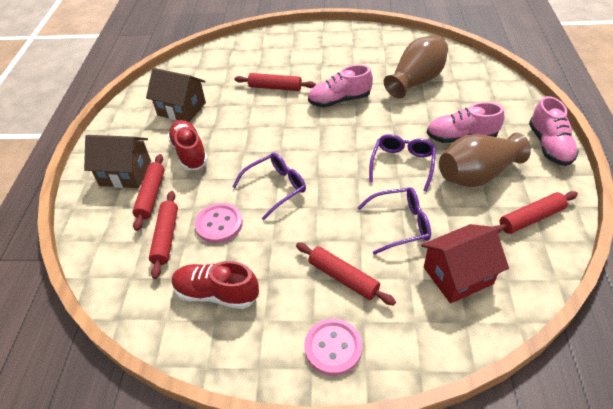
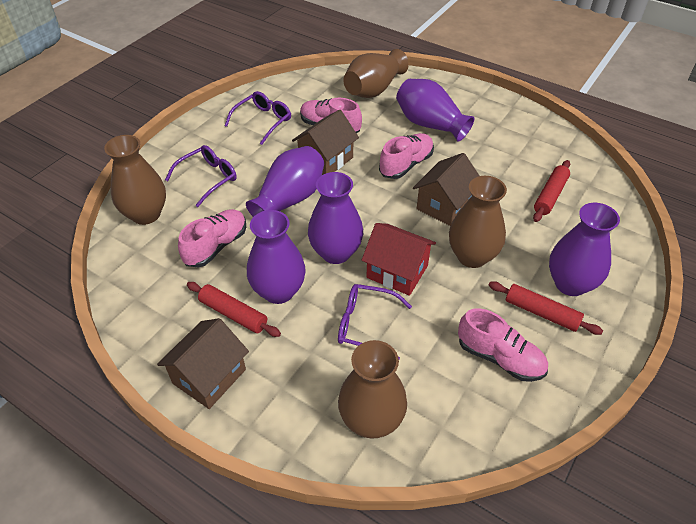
brown house: 2 -> 3
brown vase: 2 -> 4
pink button: 2 -> 0
pink shoe: 3 -> 4
purple vase: 0 -> 5
red rolling pin: 5 -> 3
red shoe: 2 -> 0

